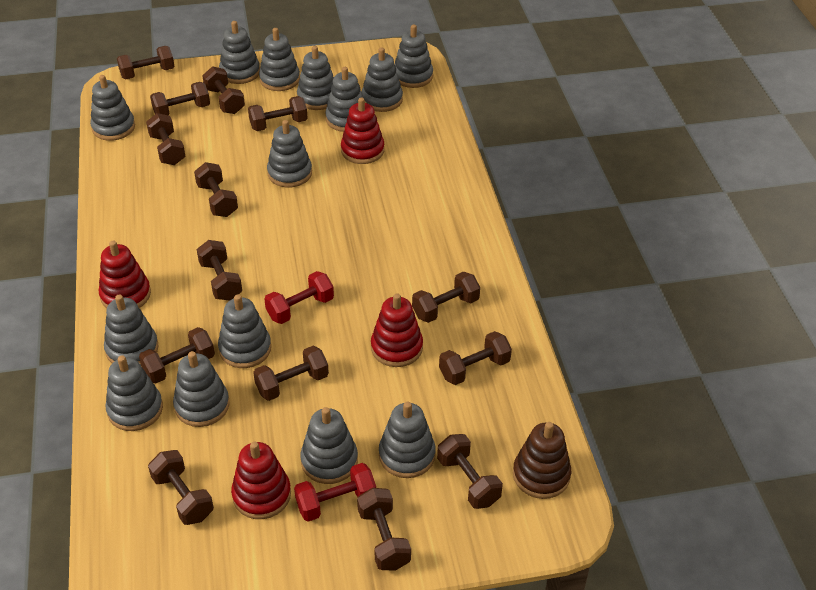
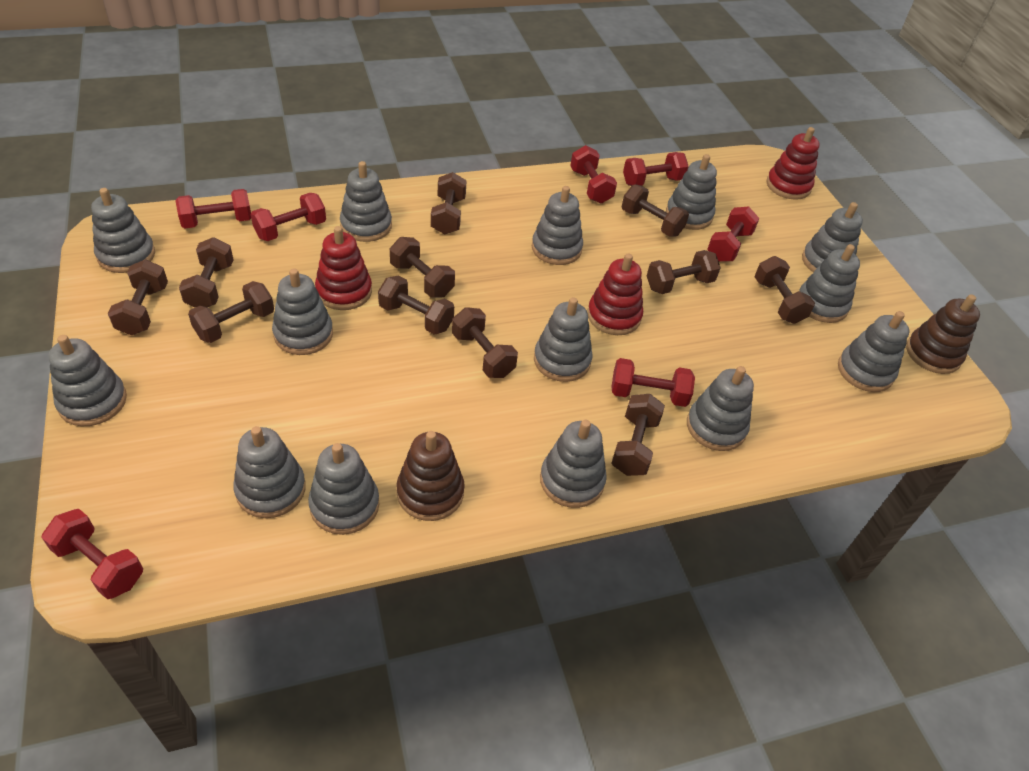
brown dumbbell: 14 -> 11
brown stacking toy: 1 -> 2
red dumbbell: 2 -> 7
red stacking toy: 4 -> 3

